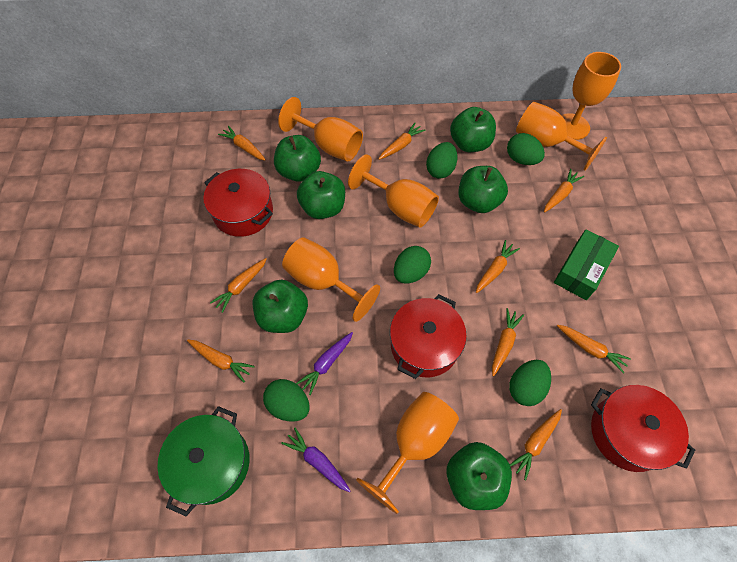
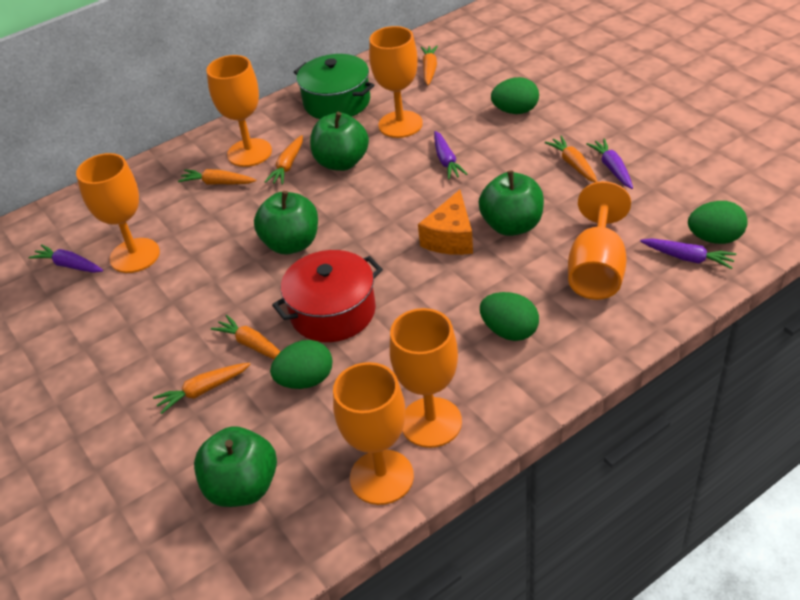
green apple: 6 -> 4
green box: 1 -> 0
green egg: 5 -> 4
orange carrot: 9 -> 6
orange cheese: 0 -> 1
purple carrot: 2 -> 4
red pot: 3 -> 1

